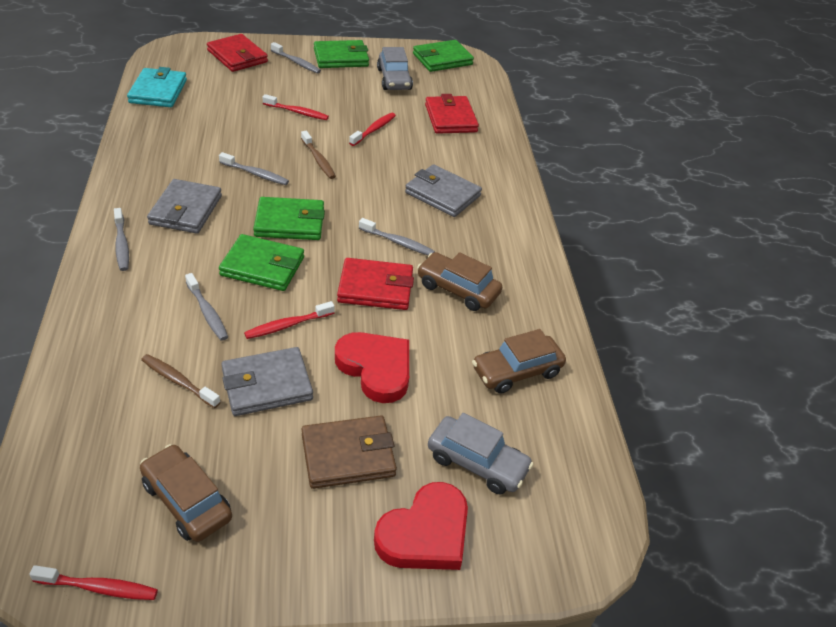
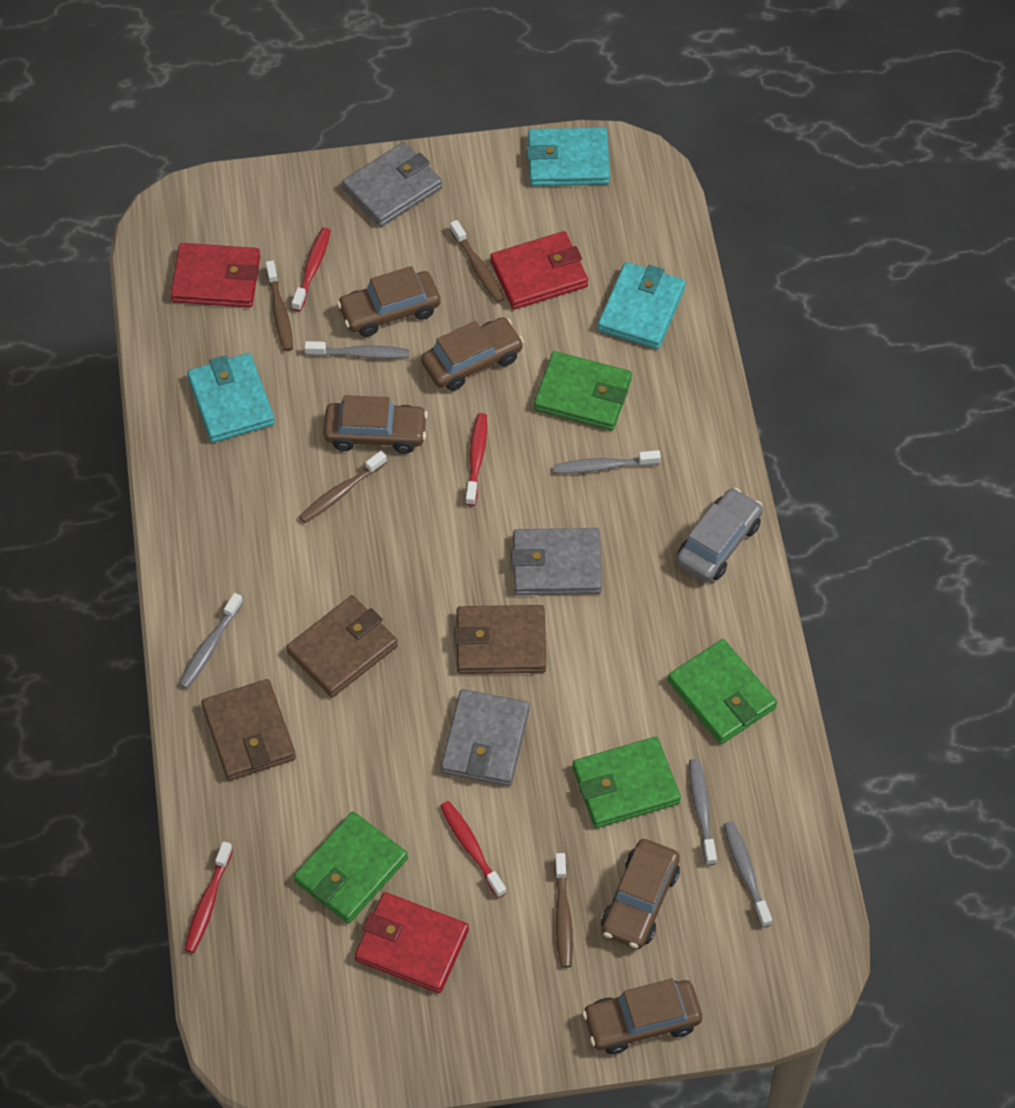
brown car: 3 -> 5
brown toothbrush: 2 -> 4
brown wallet: 1 -> 3
grey car: 2 -> 1
red heart: 2 -> 0
turquoise wallet: 1 -> 3

